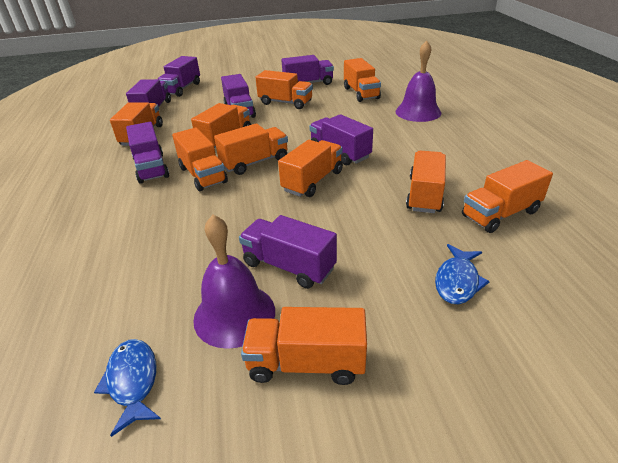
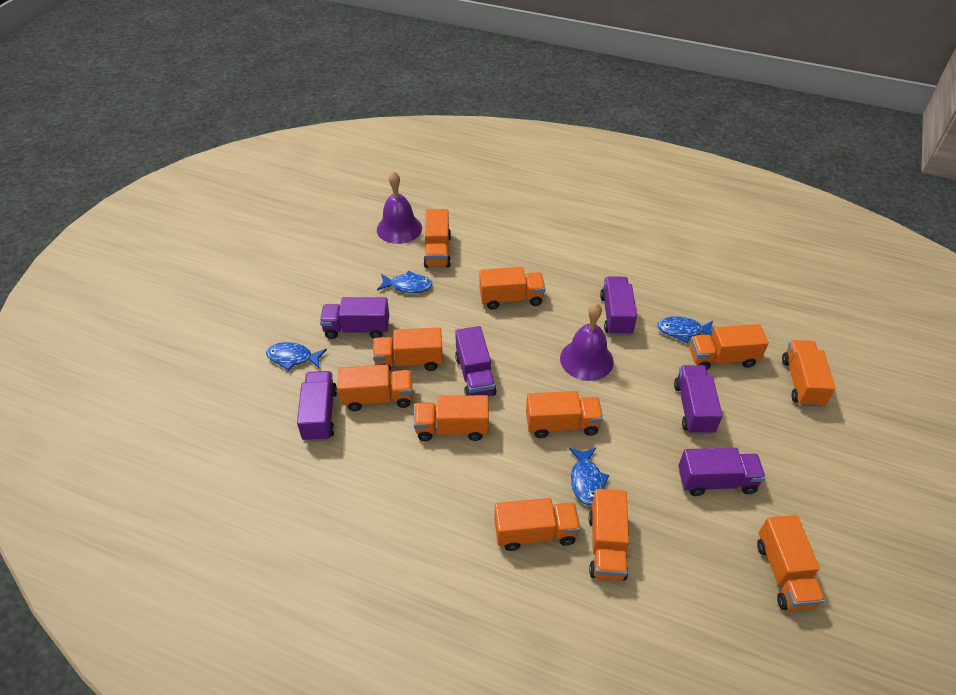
blue fish: 2 -> 4
orange truck: 10 -> 11
purple truck: 7 -> 6

